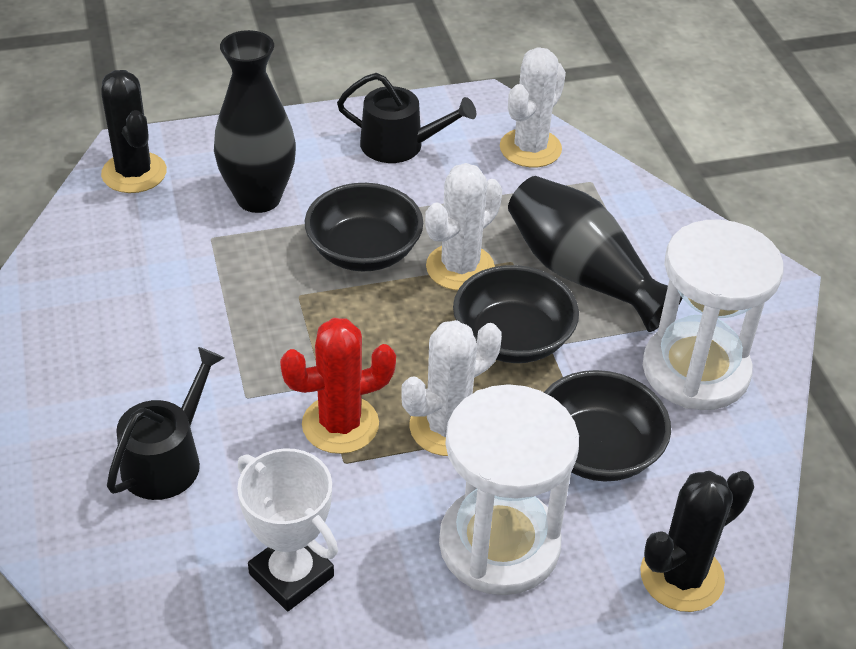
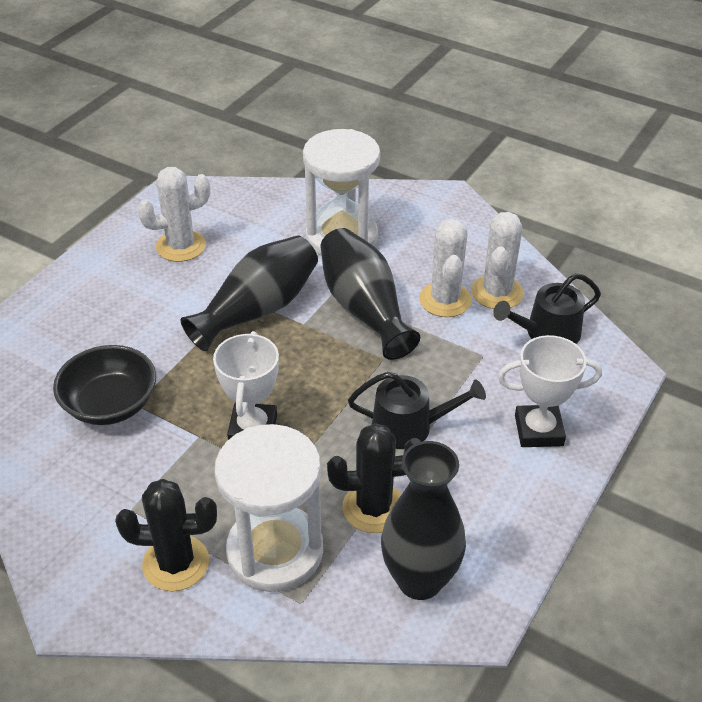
black bowl: 3 -> 1
black vase: 2 -> 3
red cactus: 1 -> 0
white trophy: 1 -> 2

